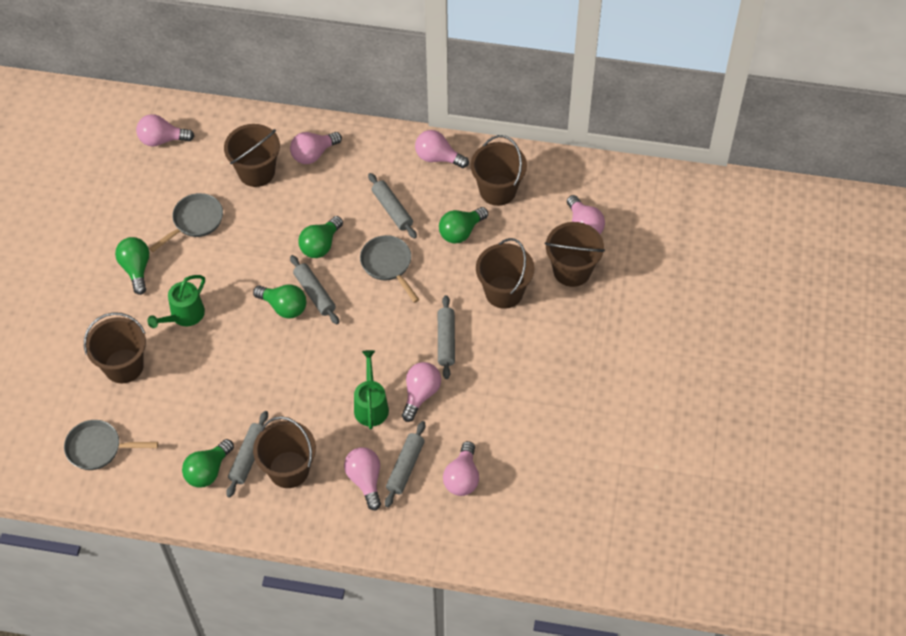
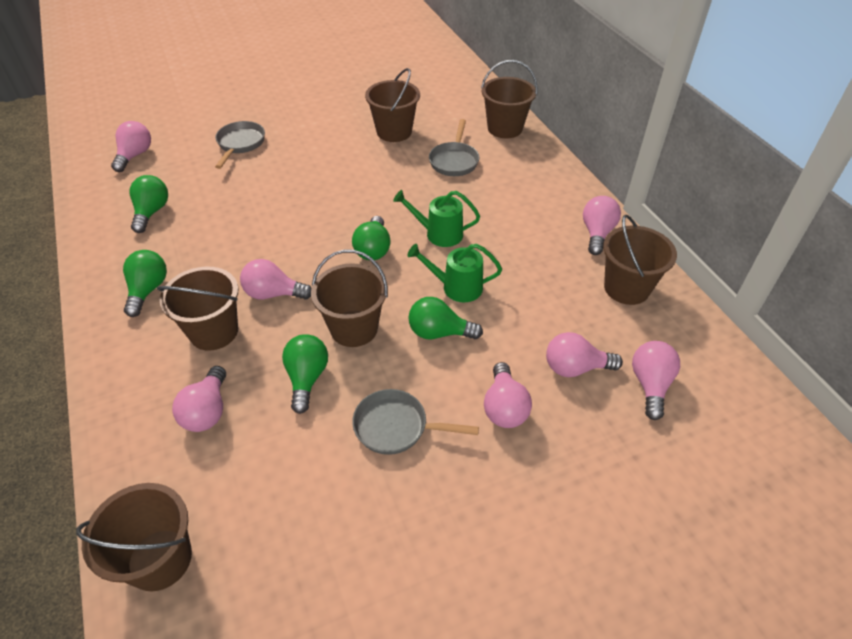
grey rolling pin: 5 -> 0

